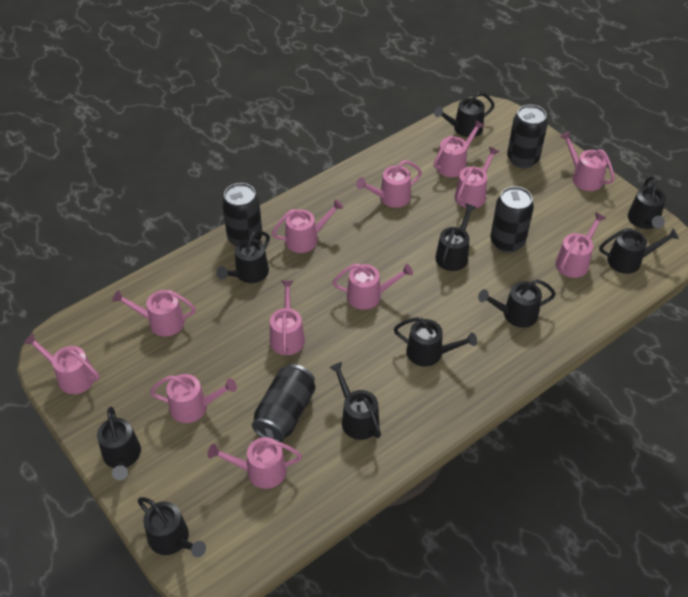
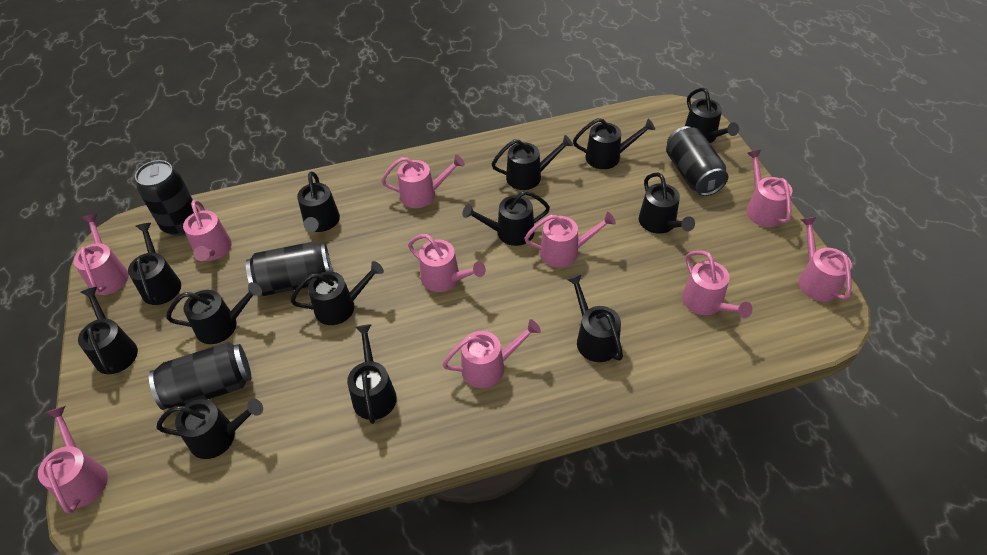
black watering can: 10 -> 13
pink watering can: 12 -> 10

